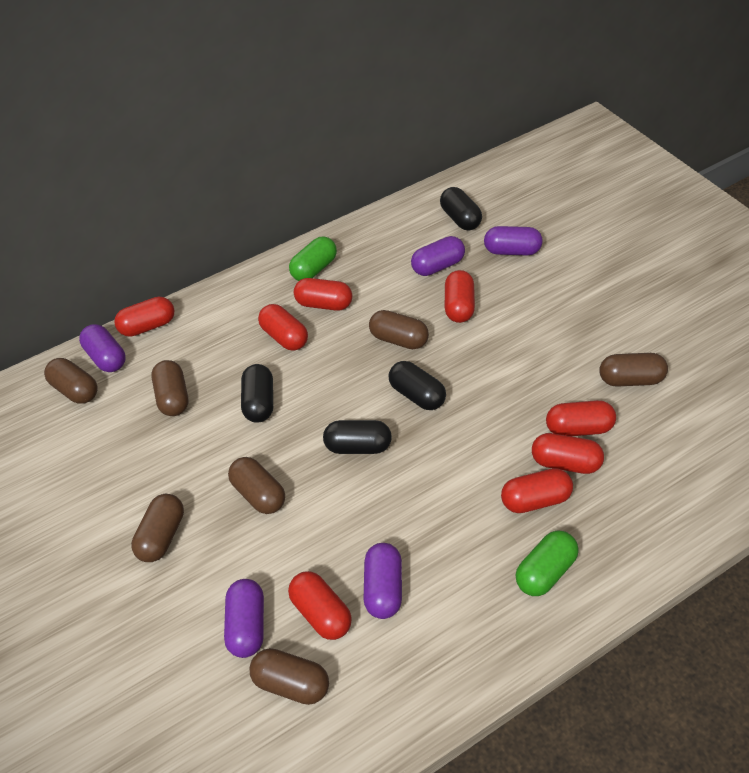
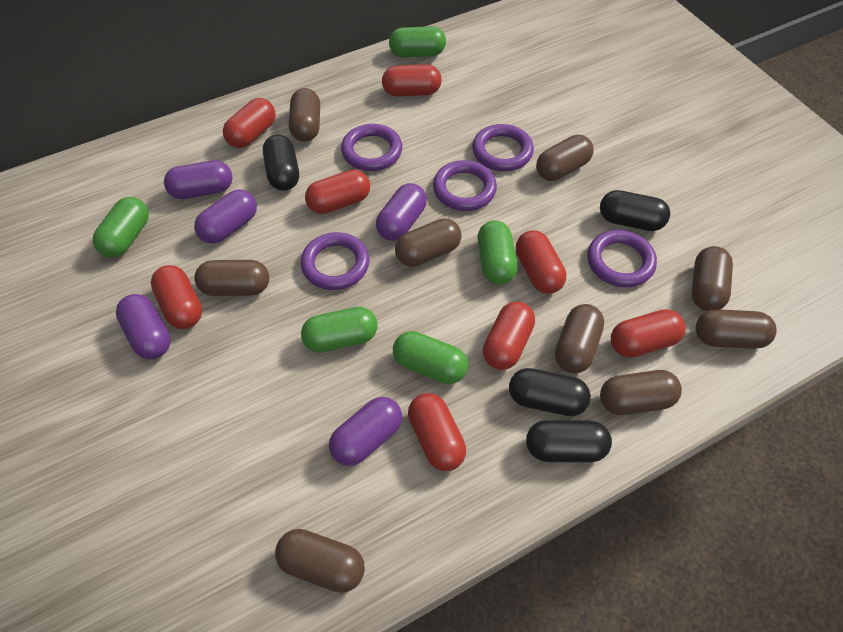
brown capsule: 7 -> 9
green capsule: 2 -> 5
purple ring: 0 -> 5

